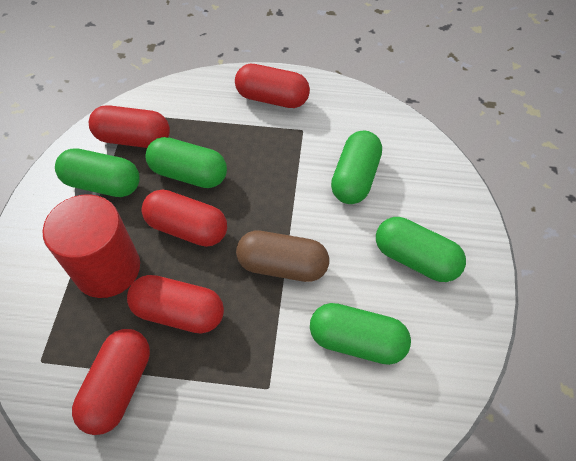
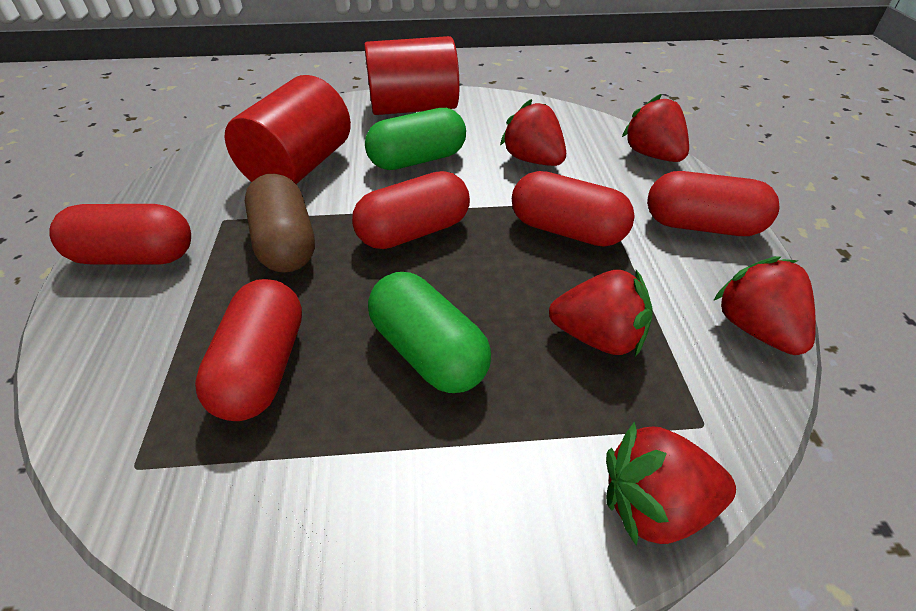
green capsule: 5 -> 2
red cylinder: 1 -> 2
red strawberry: 0 -> 5

